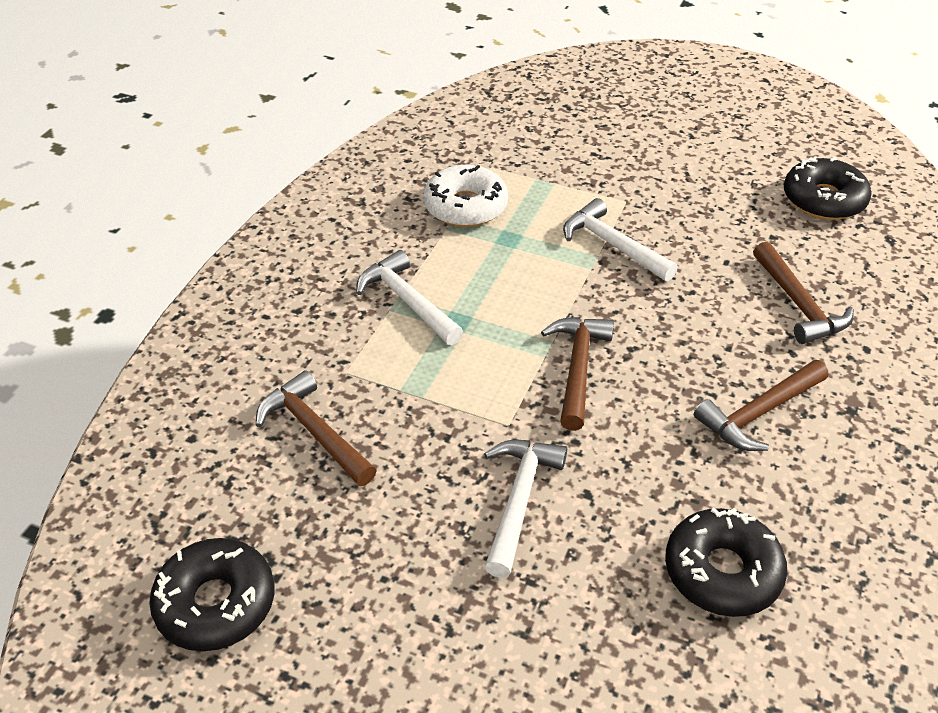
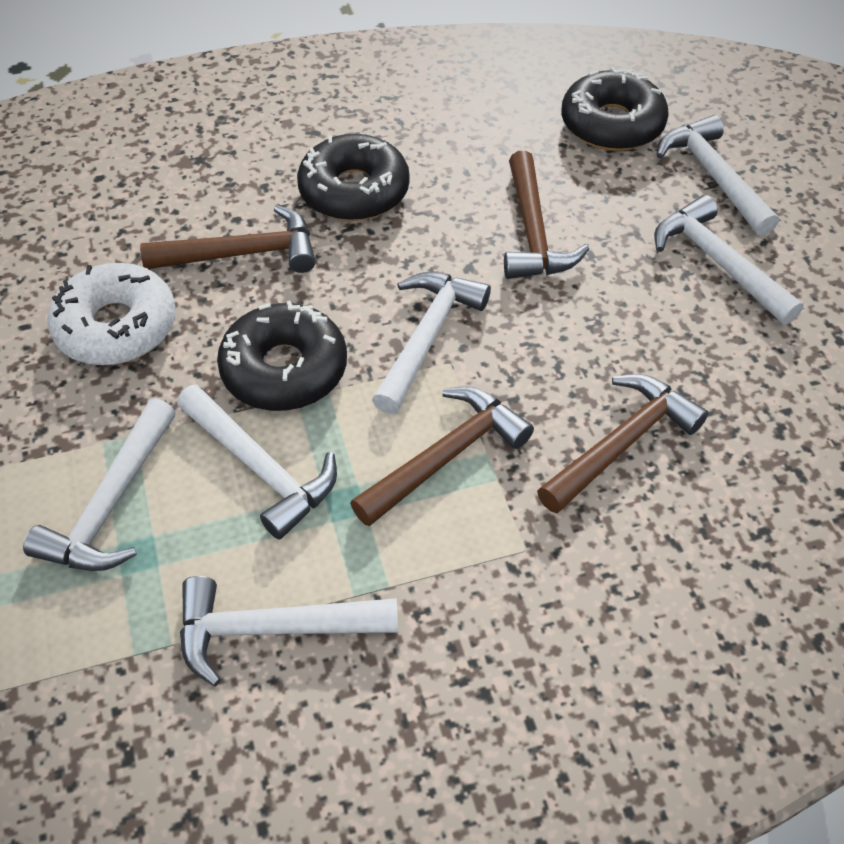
white hammer: 3 -> 6

